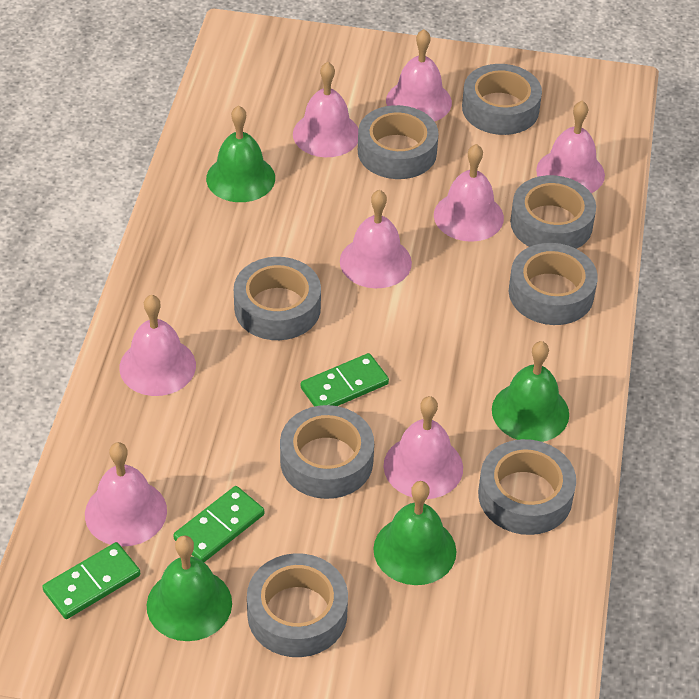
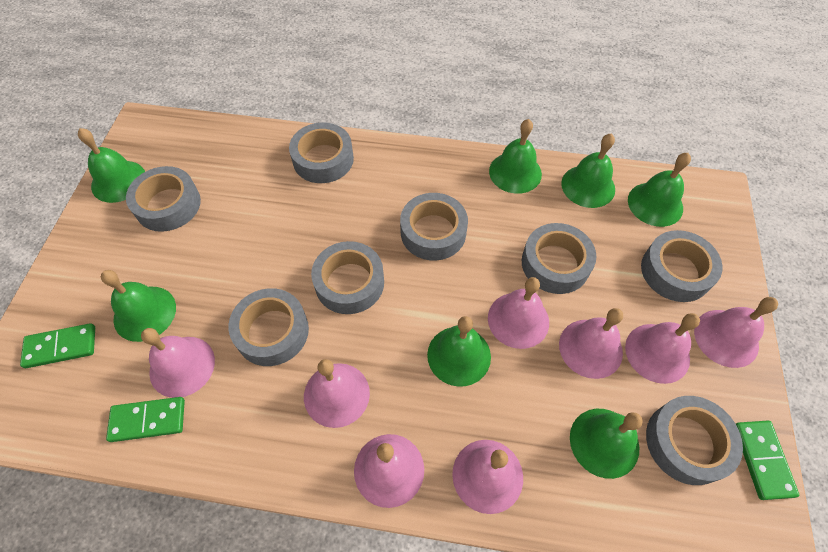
green bell: 4 -> 7

